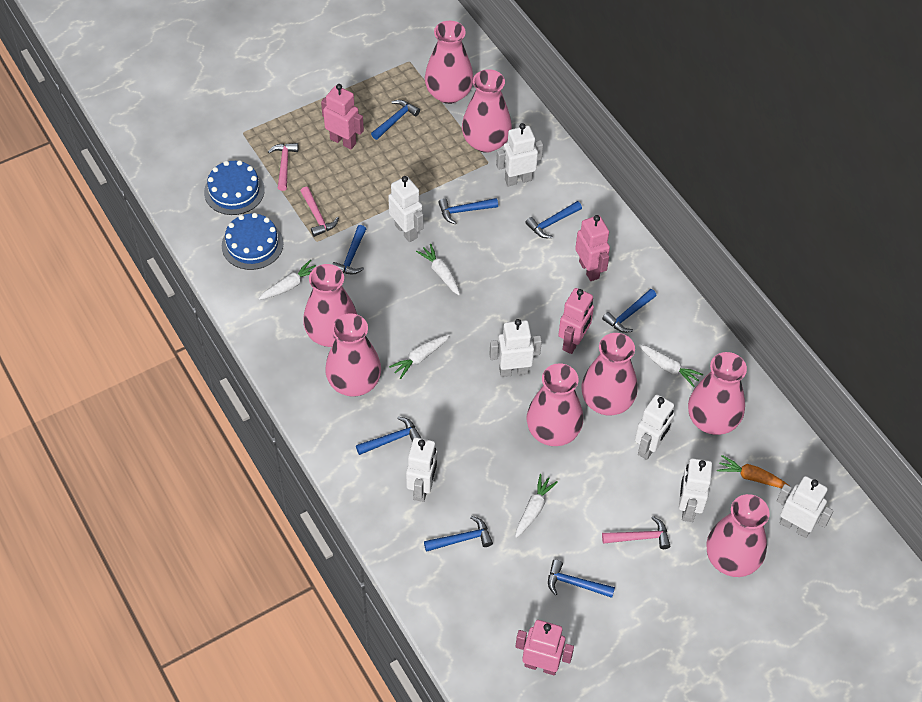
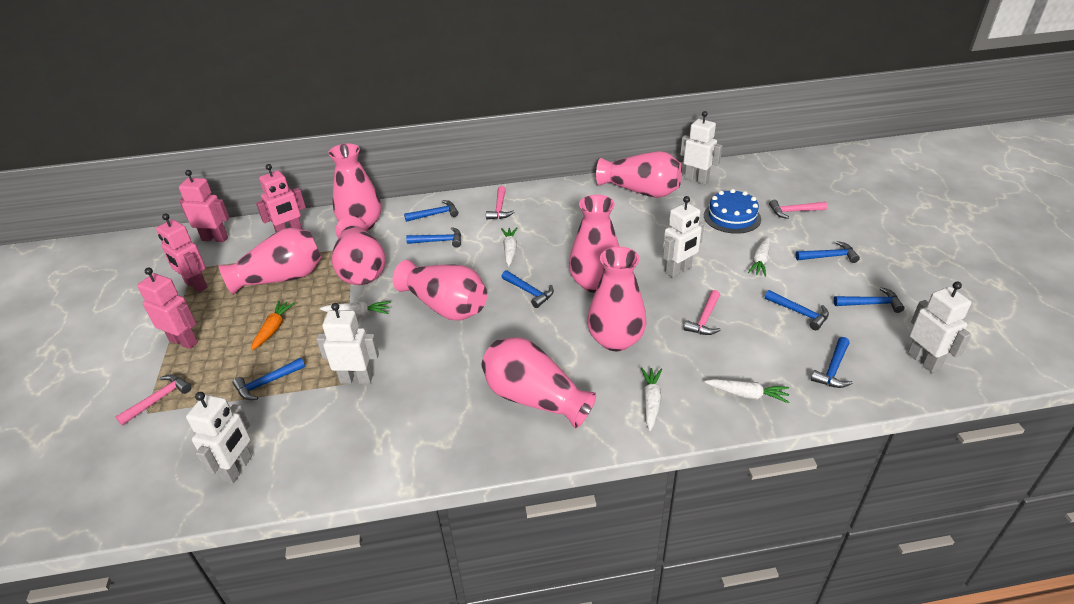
blue cake: 2 -> 1
pink hammer: 3 -> 4
white robot: 7 -> 5

